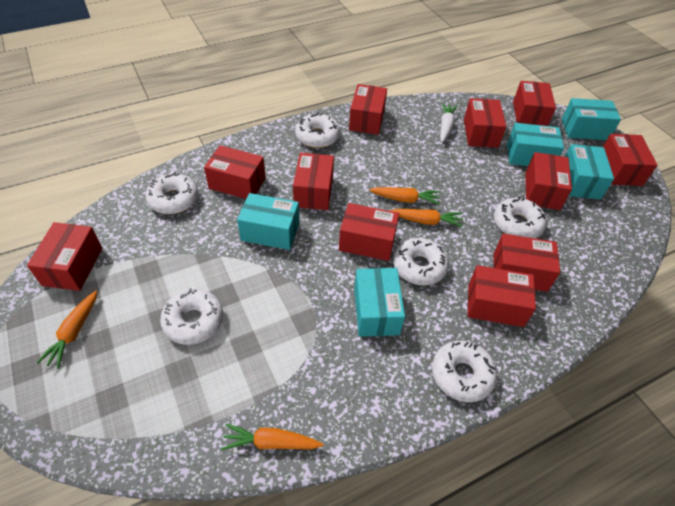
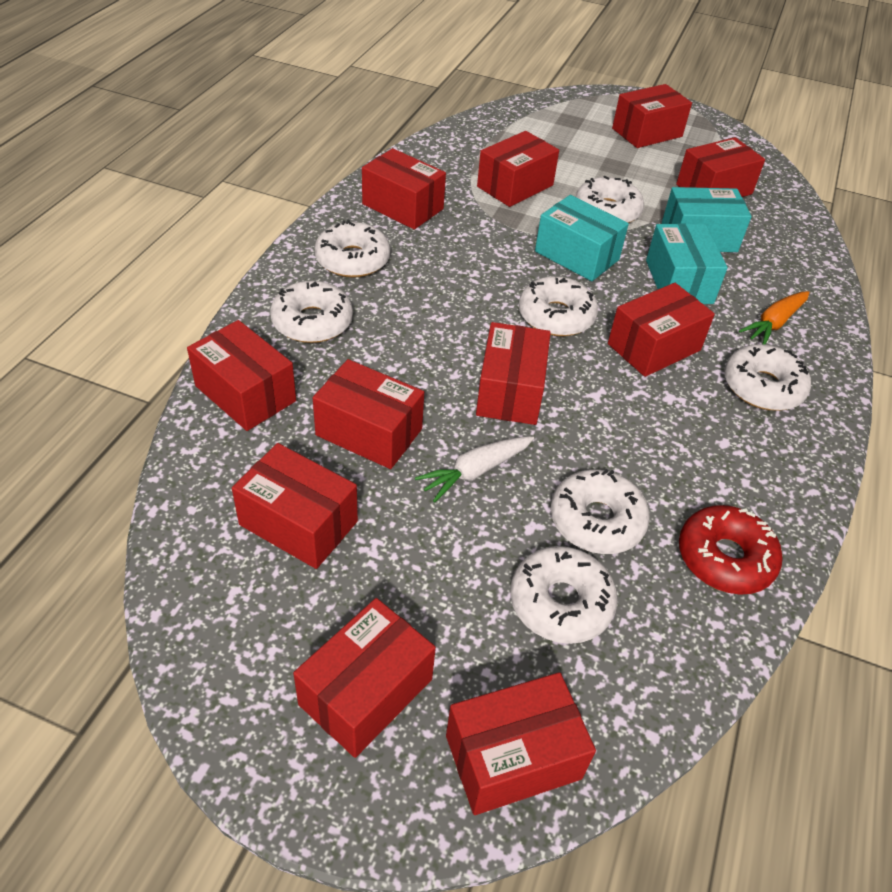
orange carrot: 4 -> 1
red donut: 0 -> 1
turquoise box: 5 -> 3
white donut: 6 -> 7

